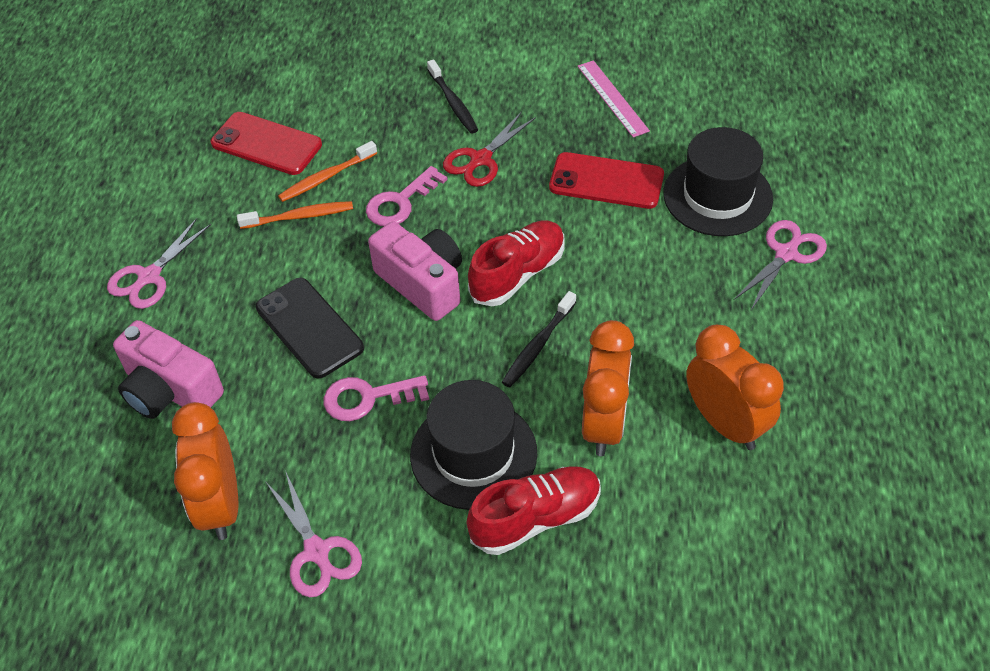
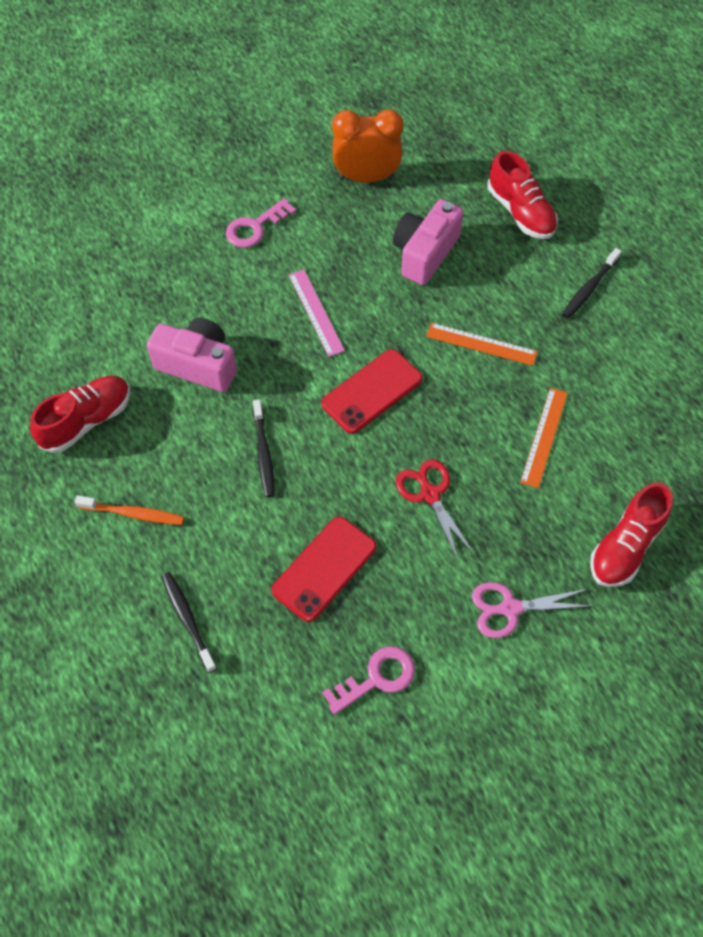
black hat: 2 -> 0
black phone: 1 -> 0
black toothbrush: 2 -> 3
orange clock: 3 -> 1
orange ruler: 0 -> 2
orange toothbrush: 2 -> 1
pink scissors: 3 -> 1
red shoe: 2 -> 3

